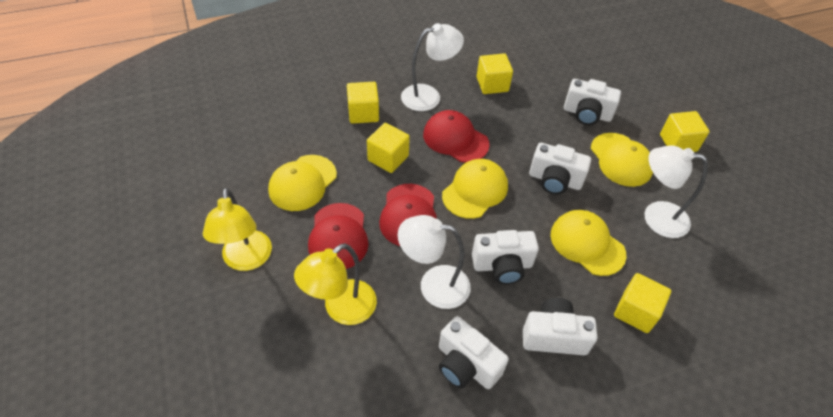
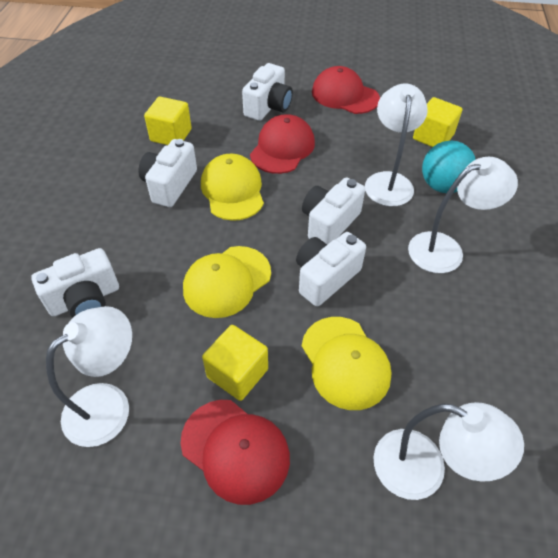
turquoise ball: 0 -> 1
white lamp: 3 -> 4
yellow cap: 4 -> 3
yellow cube: 5 -> 3
yellow lamp: 2 -> 0

